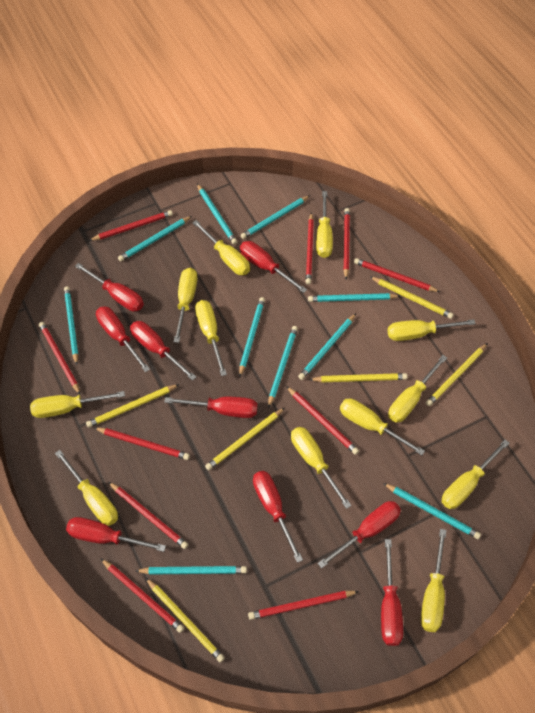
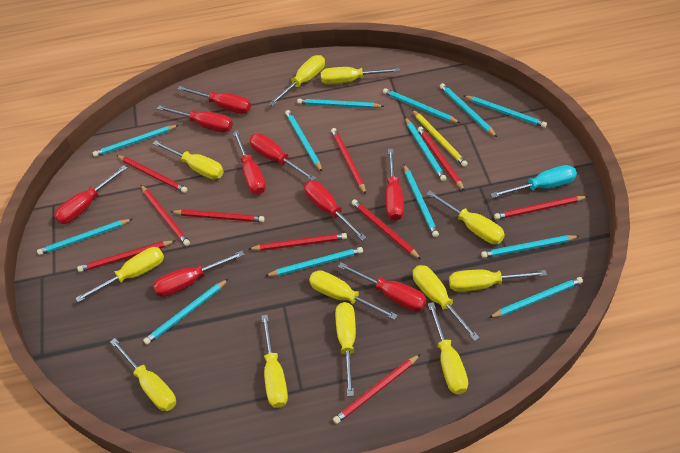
turquoise pencil: 10 -> 13
turquoise screwdriver: 0 -> 1
yellow pencil: 6 -> 1

